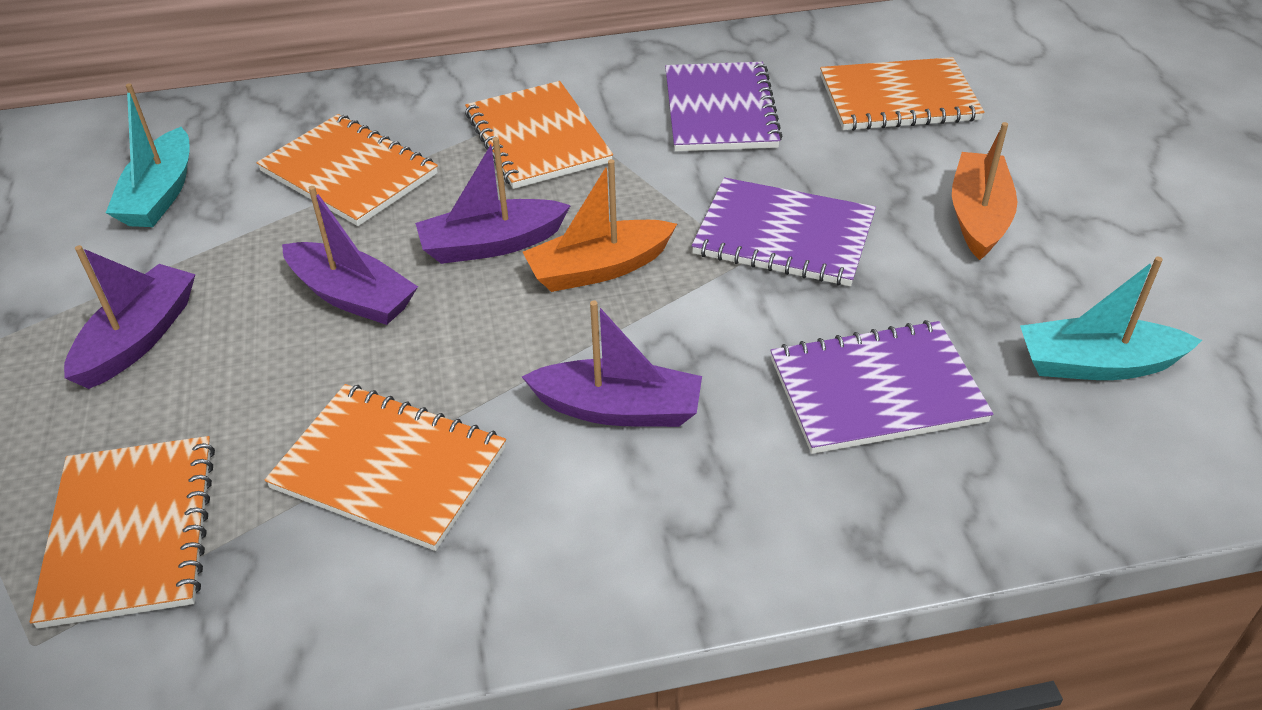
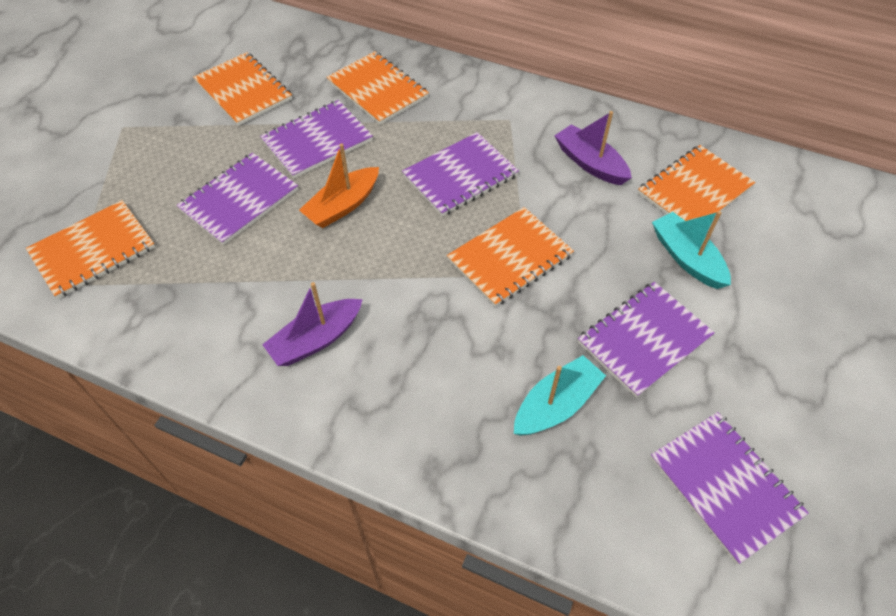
orange boat: 2 -> 1
purple boat: 4 -> 2
purple notebook: 3 -> 5

